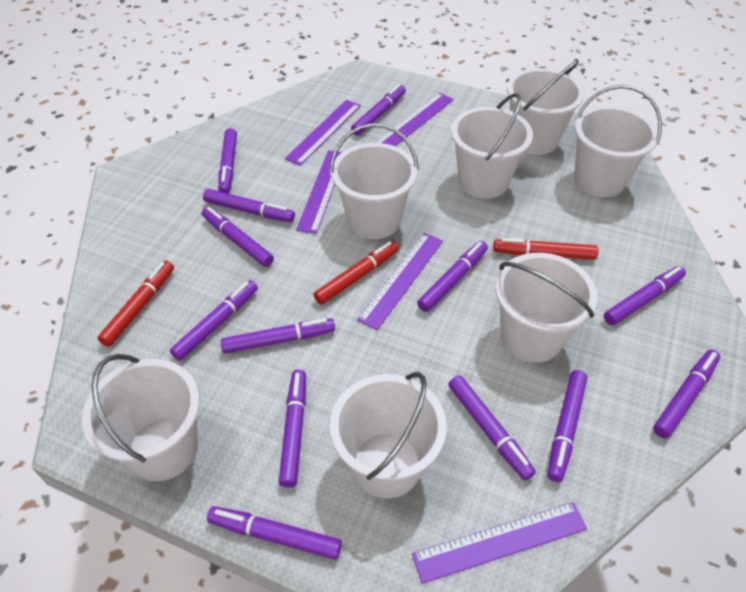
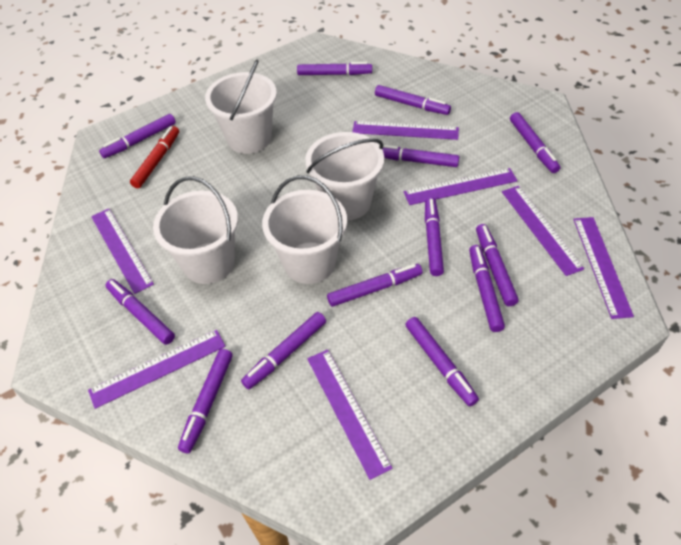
purple ruler: 5 -> 7
red marker: 3 -> 1
white bucket: 7 -> 4

